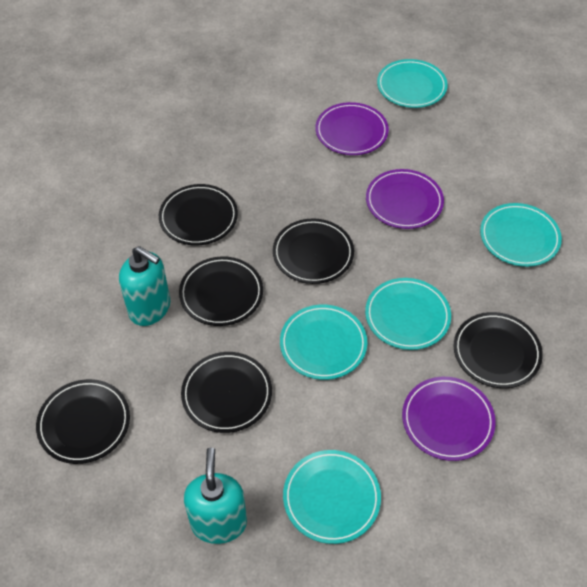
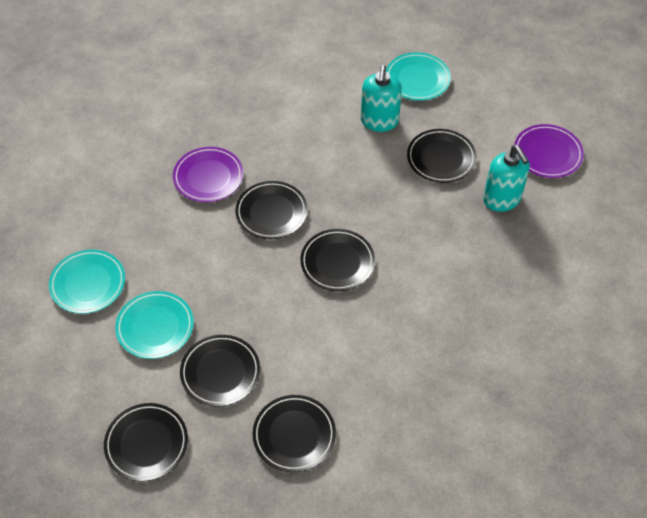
purple plate: 3 -> 2
turquoise plate: 5 -> 3

